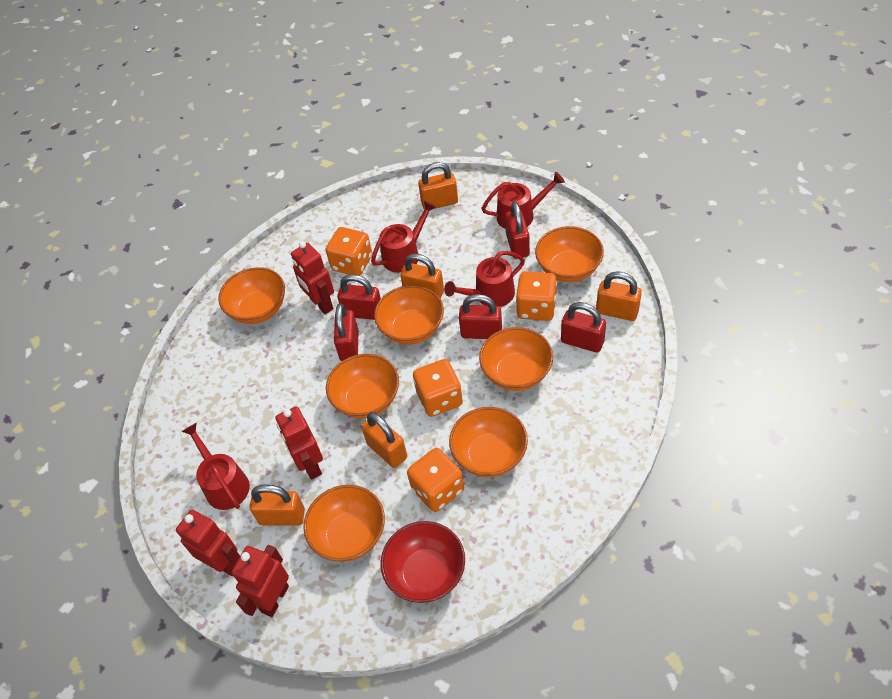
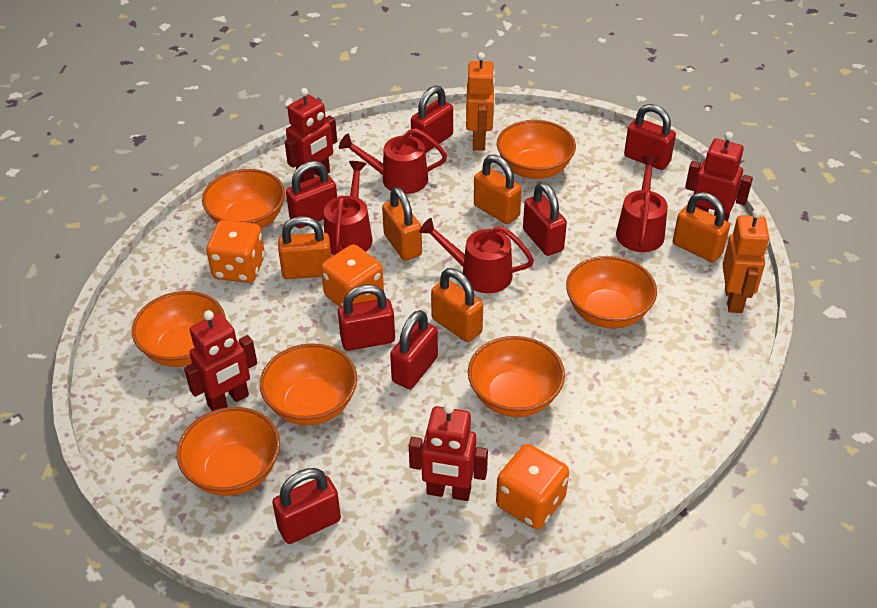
orange dice: 4 -> 3
orange robot: 0 -> 2
red bowl: 1 -> 0
red padlock: 5 -> 7

